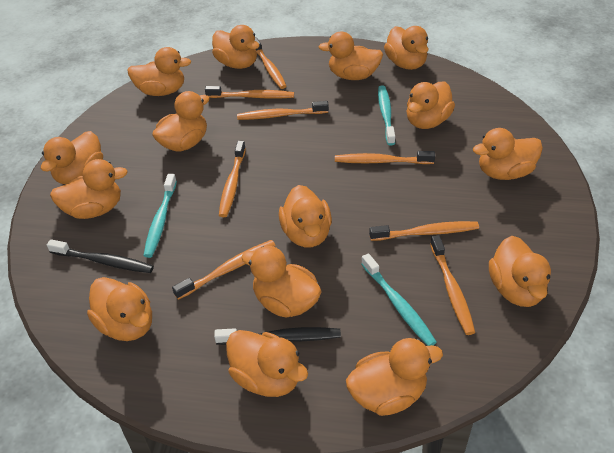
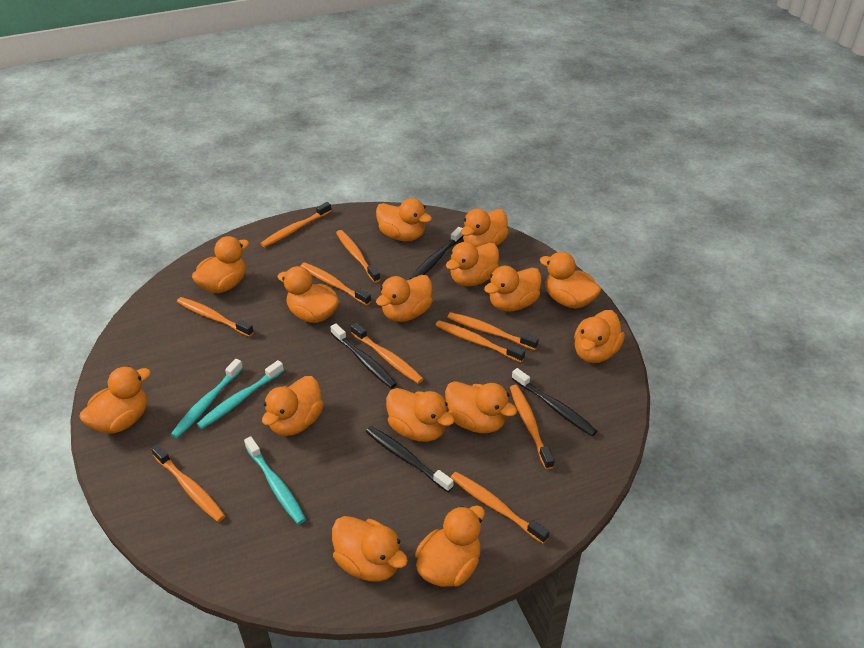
black toothbrush: 2 -> 4
orange toothbrush: 8 -> 10

